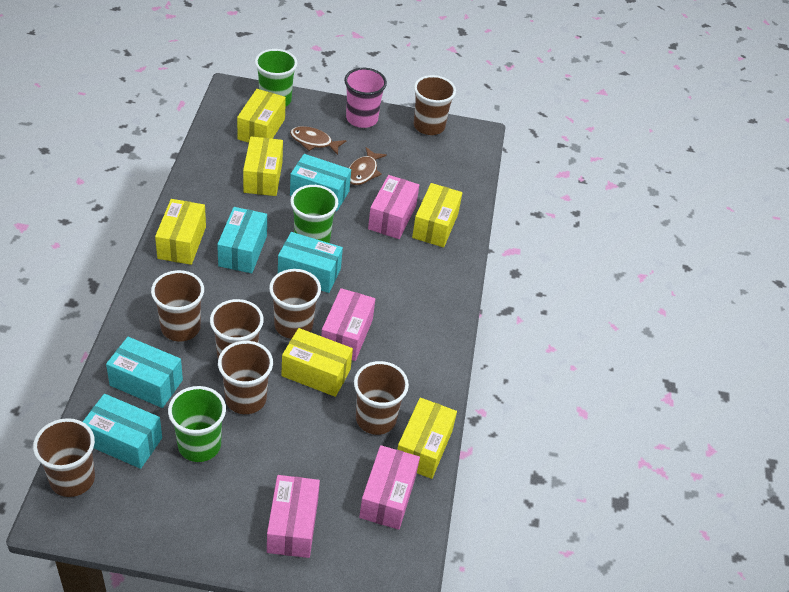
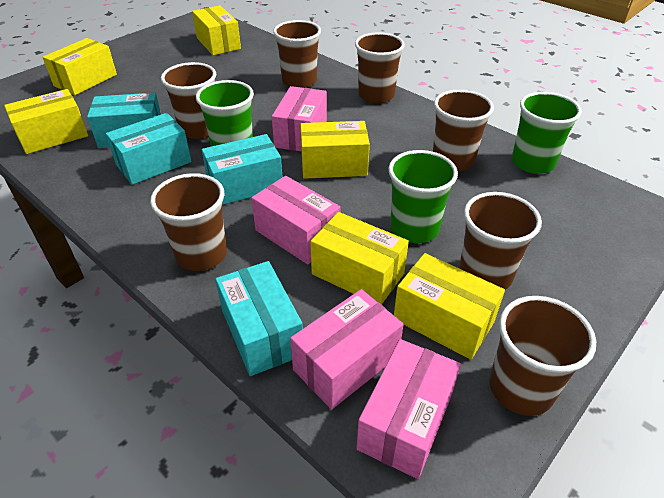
brown fish: 2 -> 0
pink cup: 1 -> 0
turquoise box: 5 -> 4

